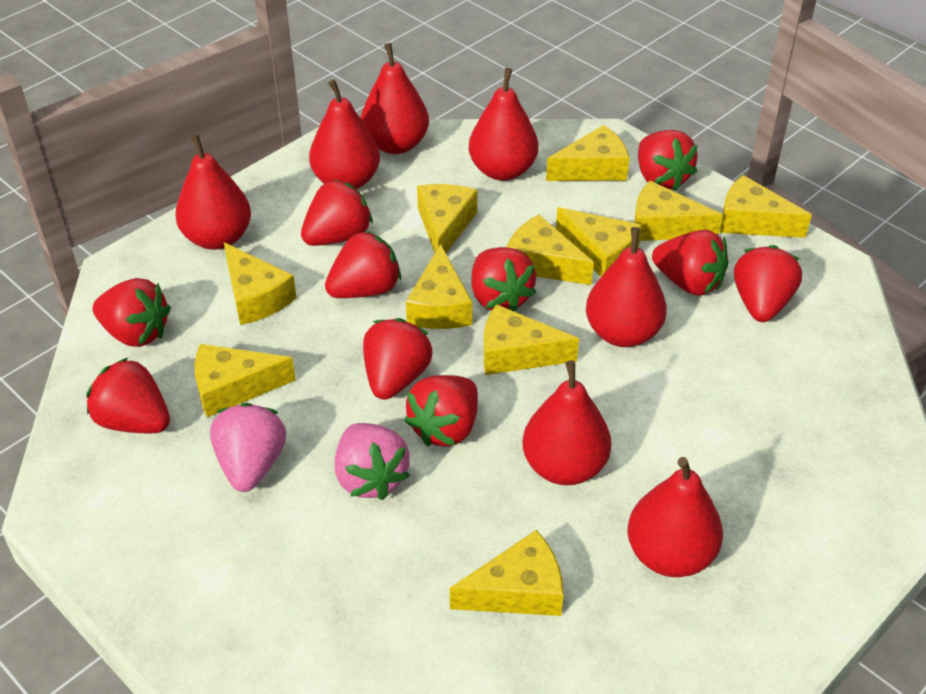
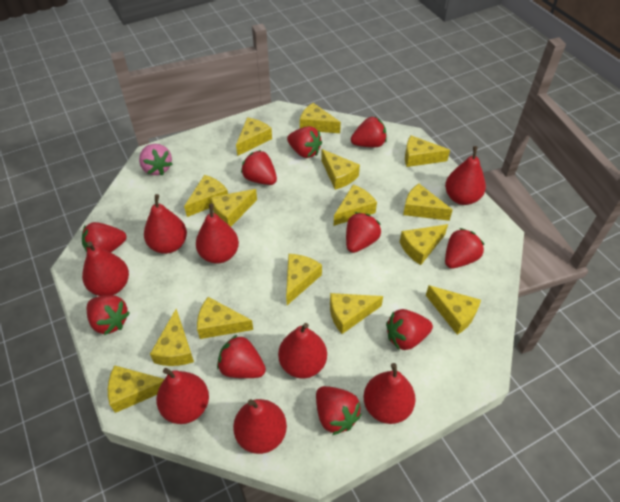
pink strawberry: 2 -> 1
red pear: 7 -> 8
yellow cheese: 11 -> 15

